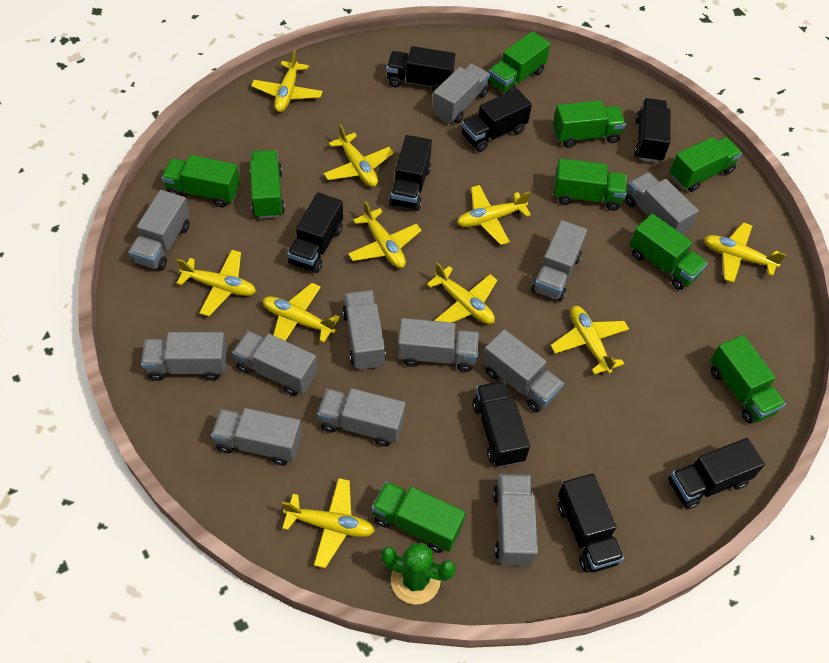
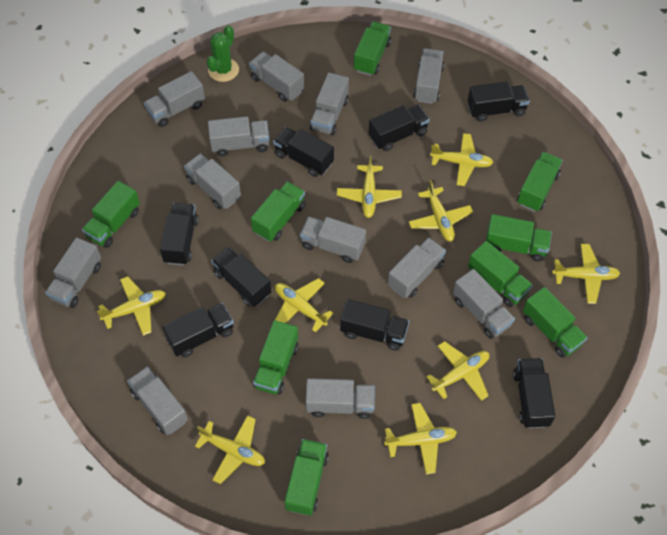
yellow plane: 10 -> 9

